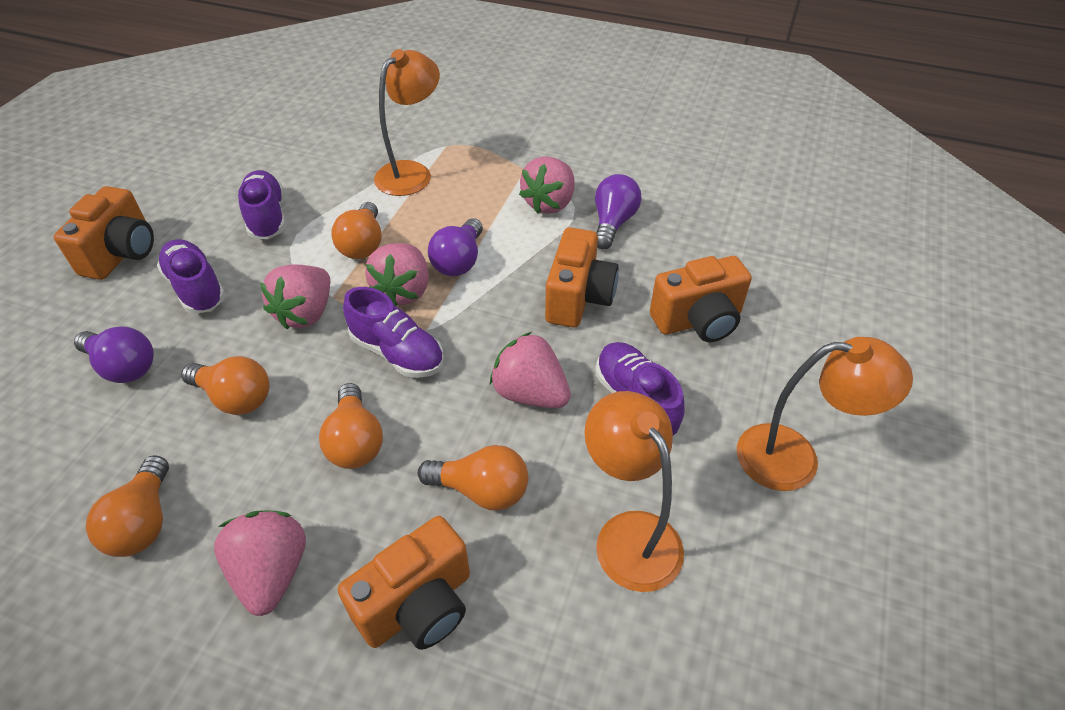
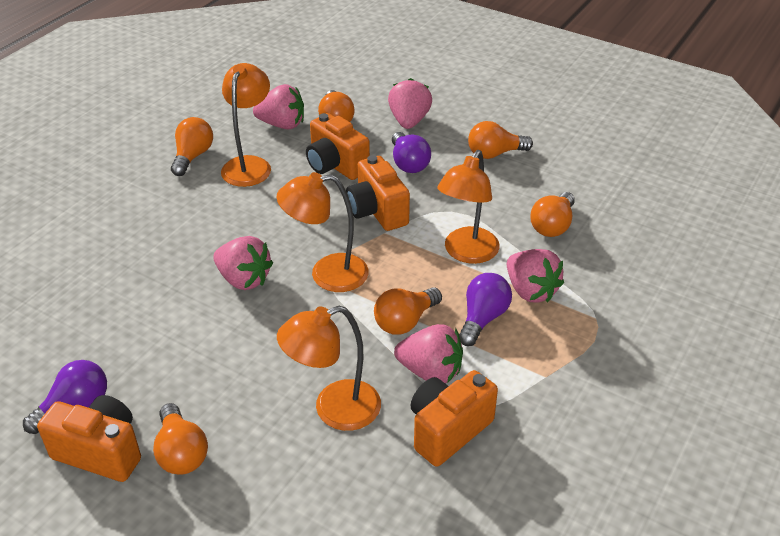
orange lamp: 3 -> 4
orange light bulb: 5 -> 6
purple shoe: 4 -> 0

